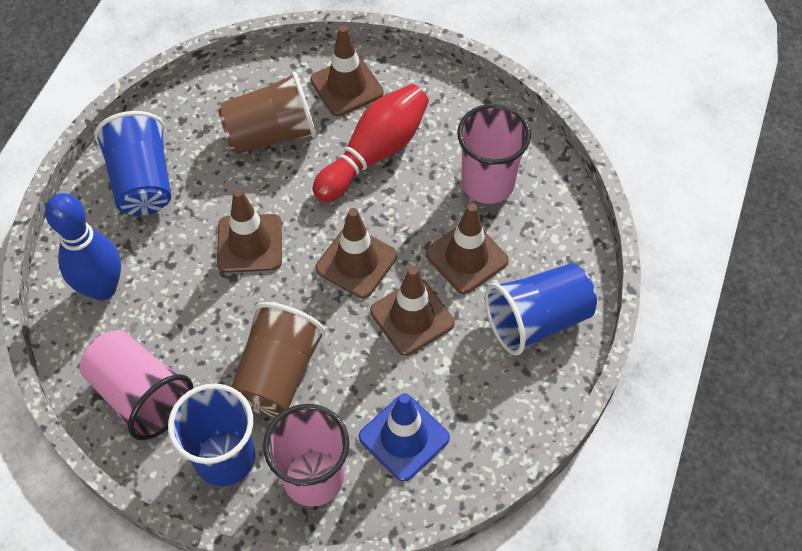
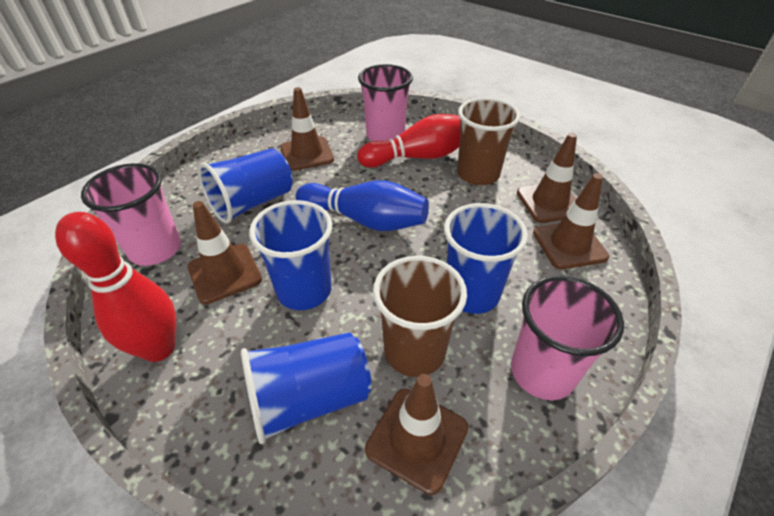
blue cup: 3 -> 4
blue traffic cone: 1 -> 0
red bowling pin: 1 -> 2

